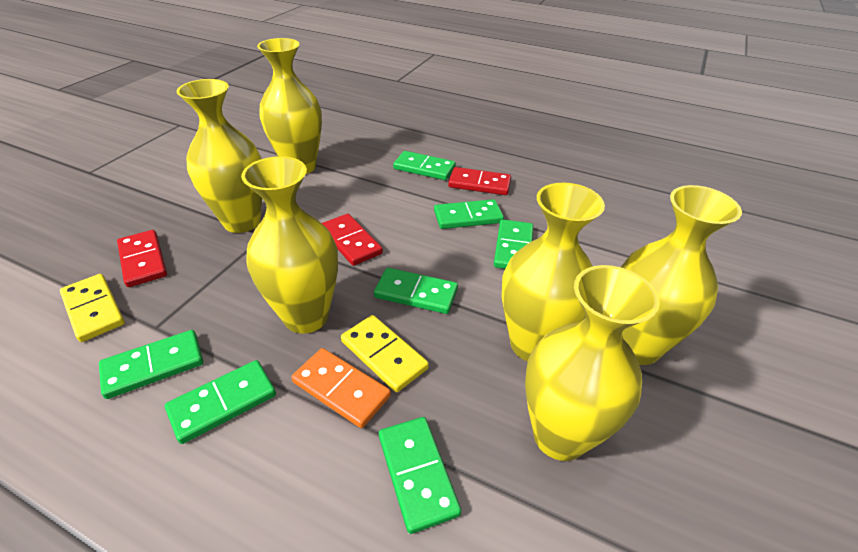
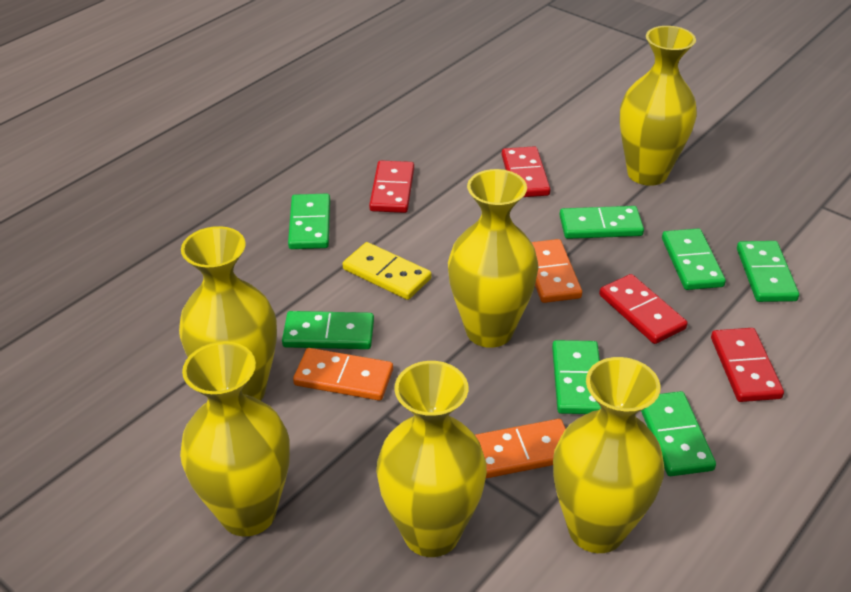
orange domino: 1 -> 3
red domino: 3 -> 4
yellow domino: 2 -> 1

